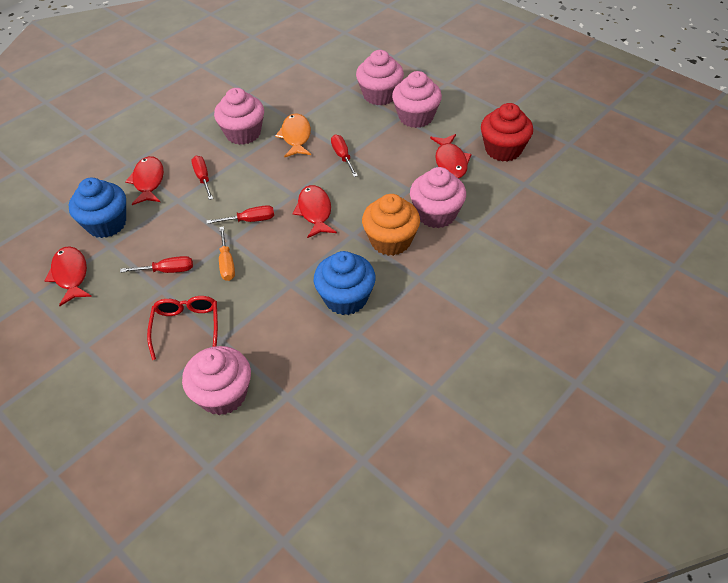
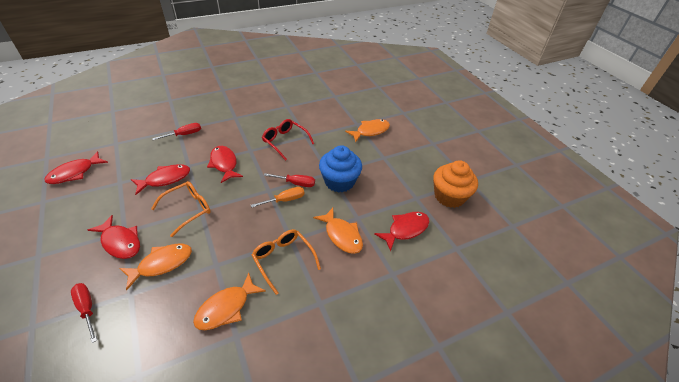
blue cupcake: 2 -> 1
orange fish: 1 -> 4
orange glasses: 0 -> 2
pink cupcake: 5 -> 0
red cupcake: 1 -> 0
red fish: 4 -> 5
red screwdriver: 4 -> 3

